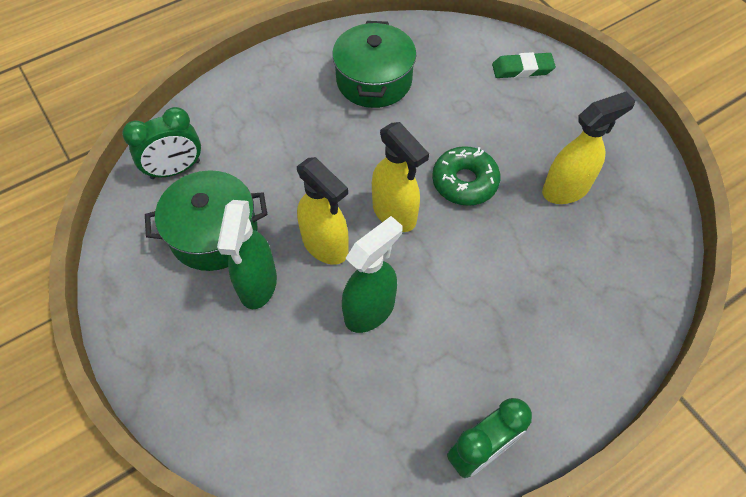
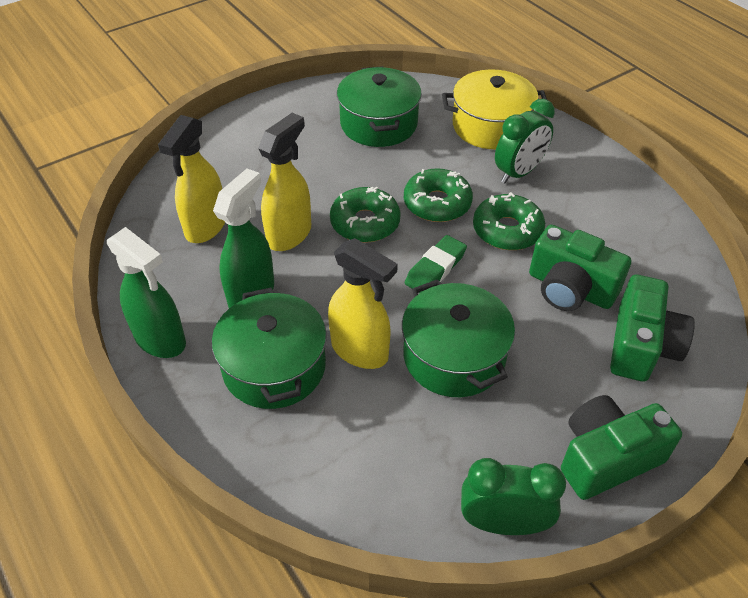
green camera: 0 -> 3
green donut: 1 -> 3
green pot: 2 -> 3
yellow pot: 0 -> 1

